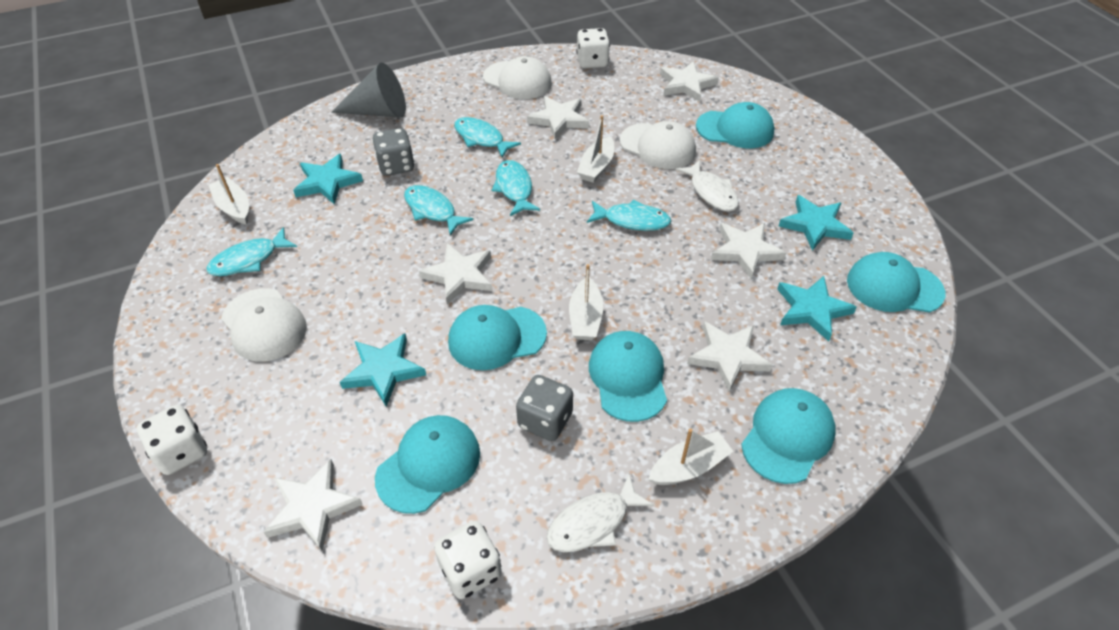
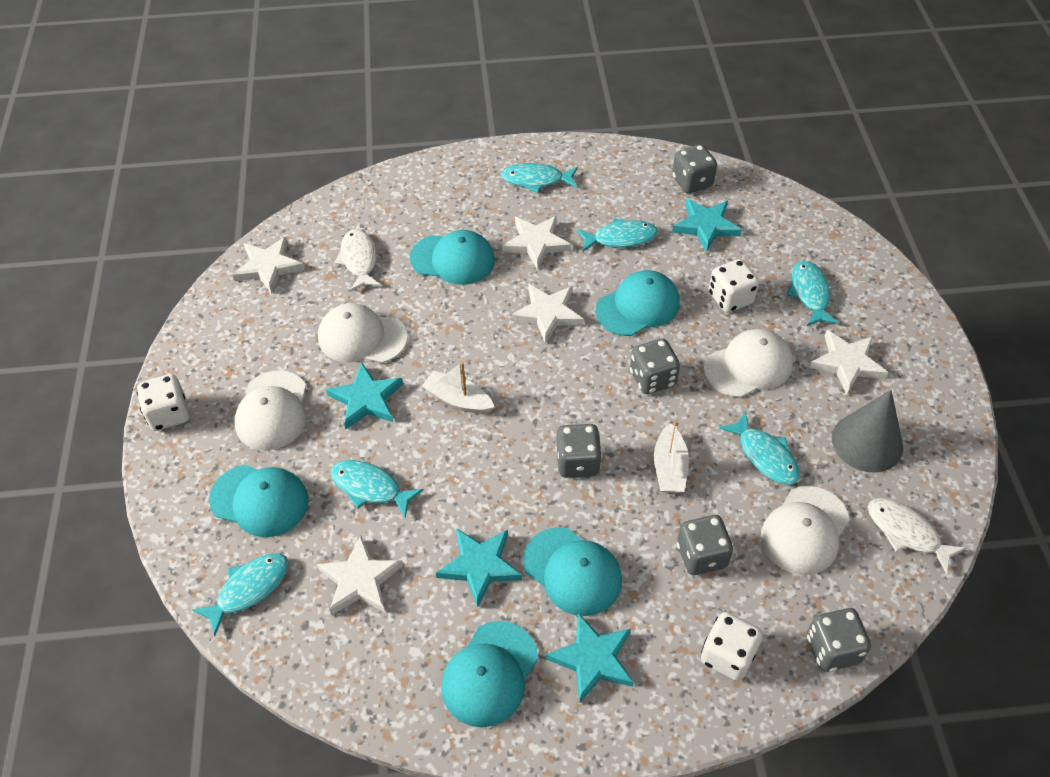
grey dice: 2 -> 5
turquoise cap: 6 -> 5
turquoise fish: 5 -> 6
white boat: 4 -> 2
white cap: 3 -> 4
white star: 6 -> 5

